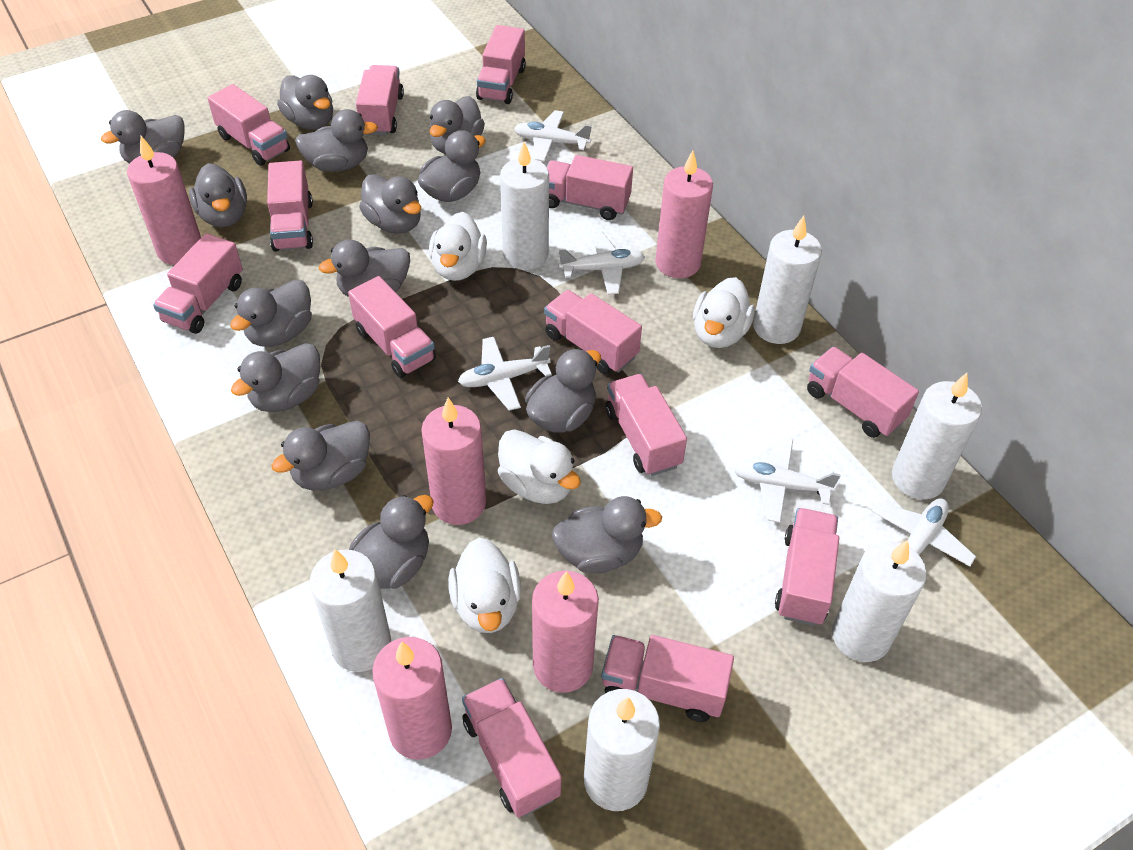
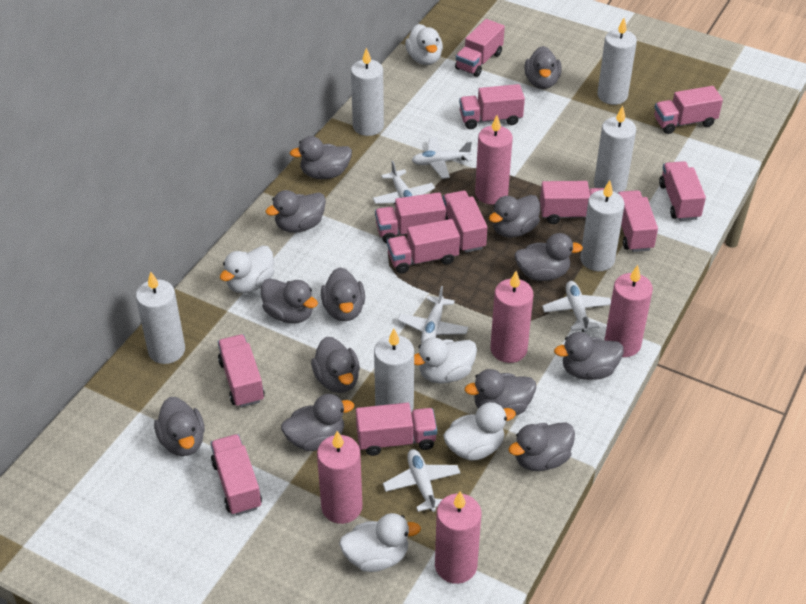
grey duck: 14 -> 13
pink truck: 13 -> 12
white duck: 4 -> 5

